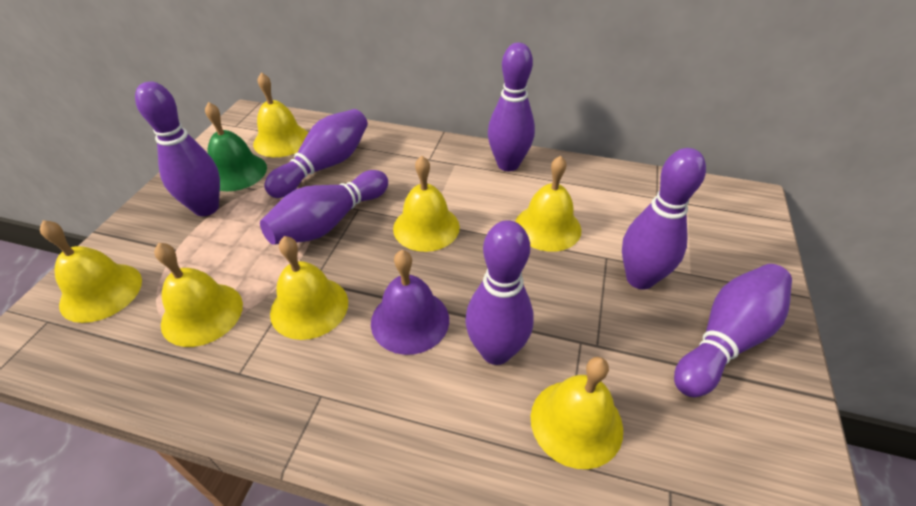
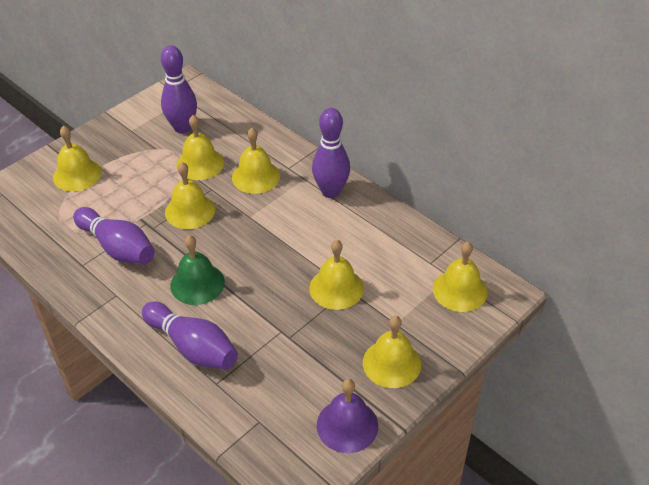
purple bowling pin: 7 -> 4

